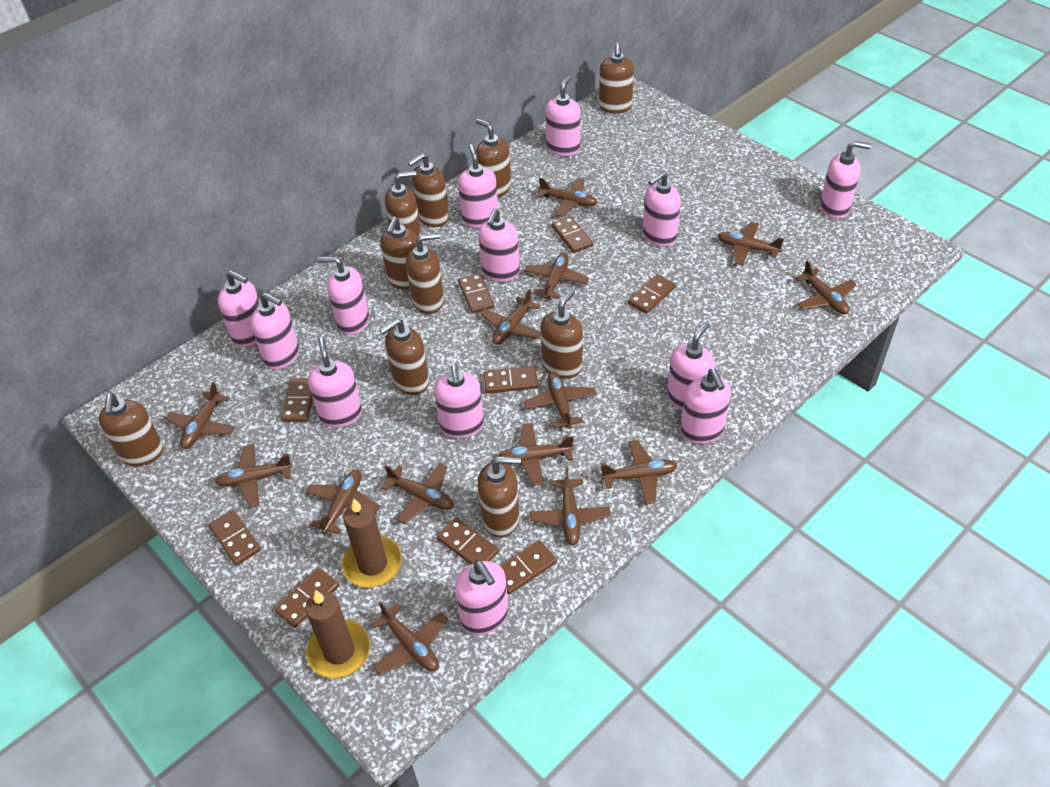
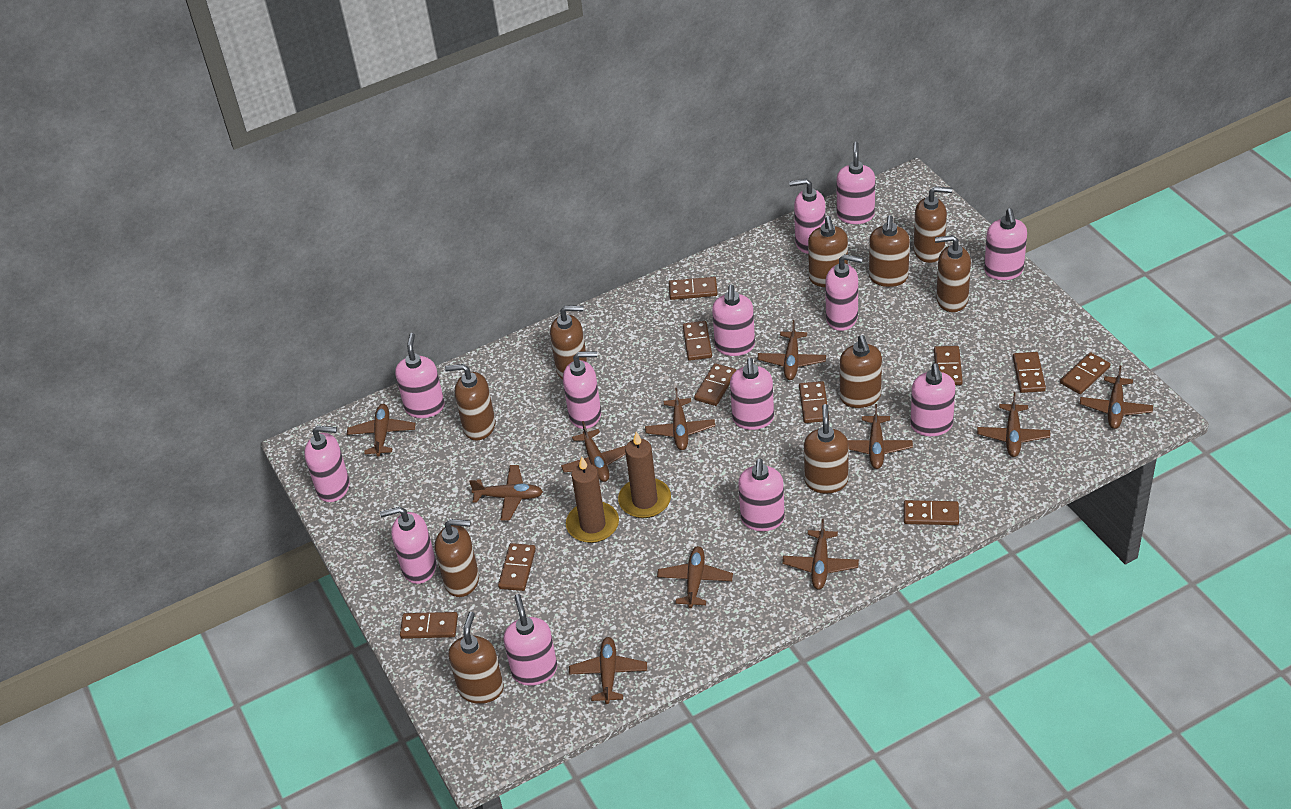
brown domino: 9 -> 10
brown plane: 14 -> 11

